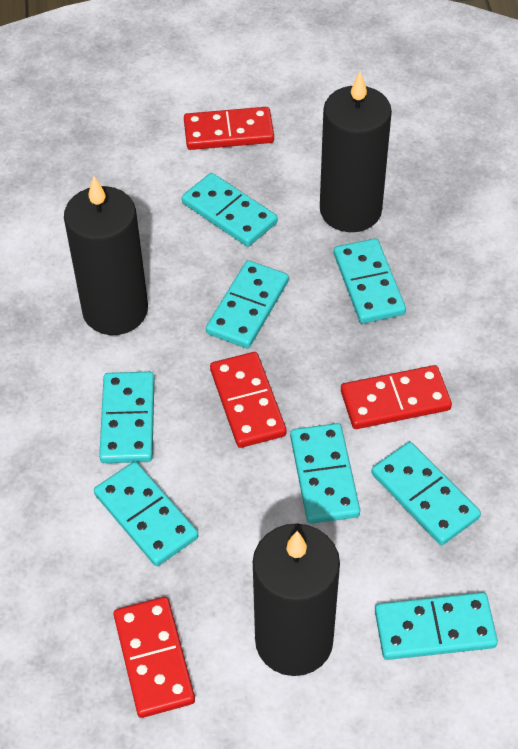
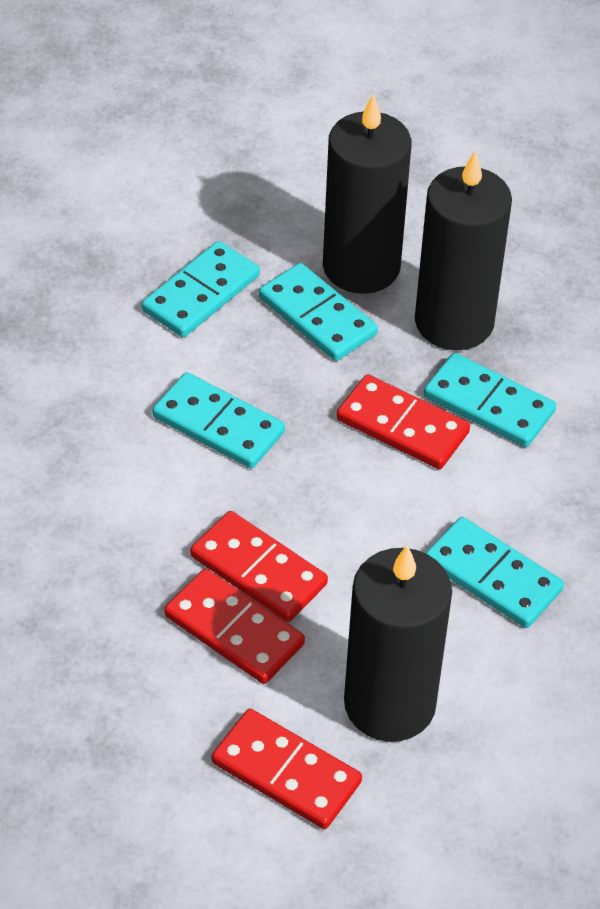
turquoise domino: 8 -> 5

